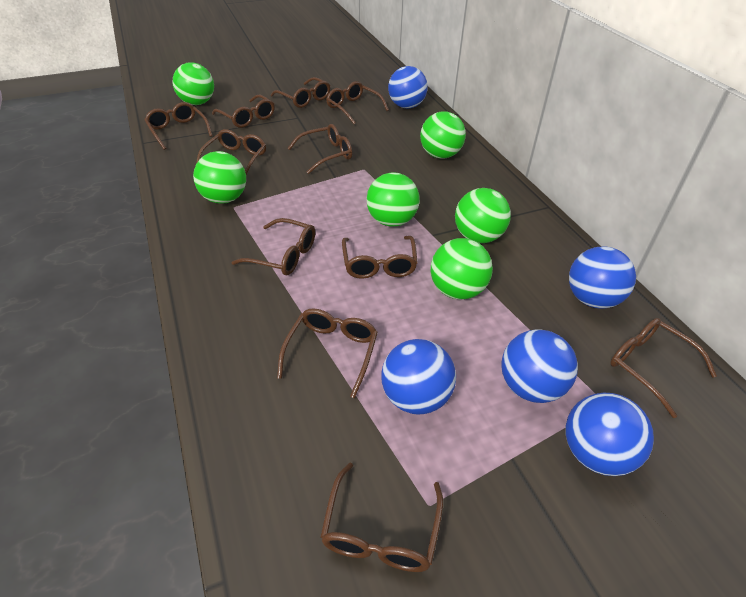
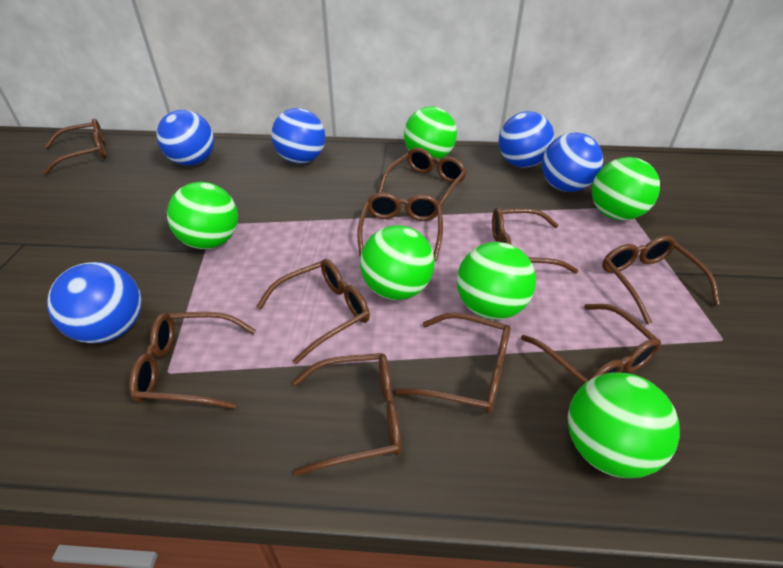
brown glasses: 11 -> 10

